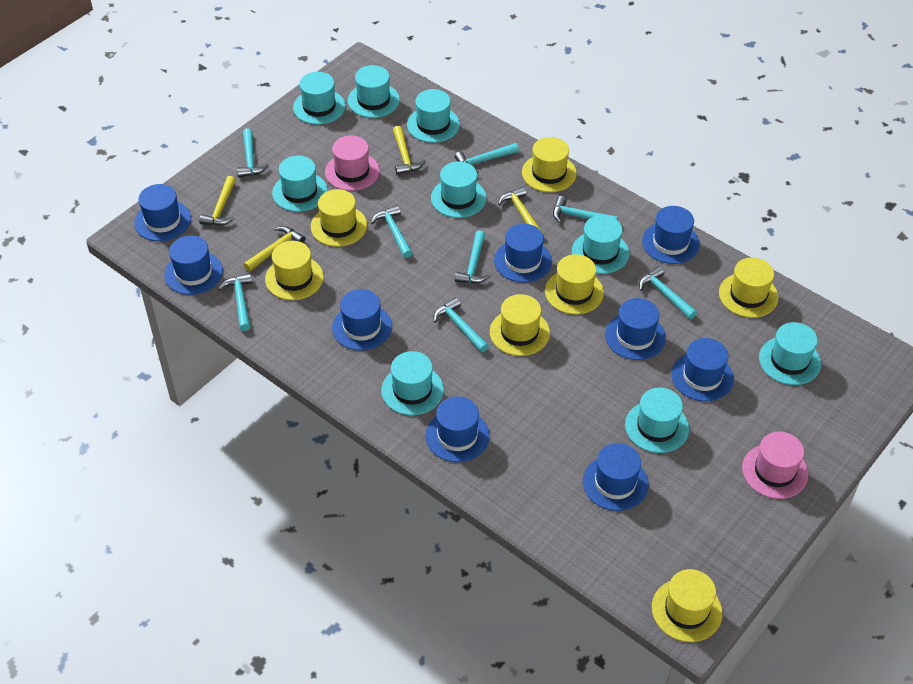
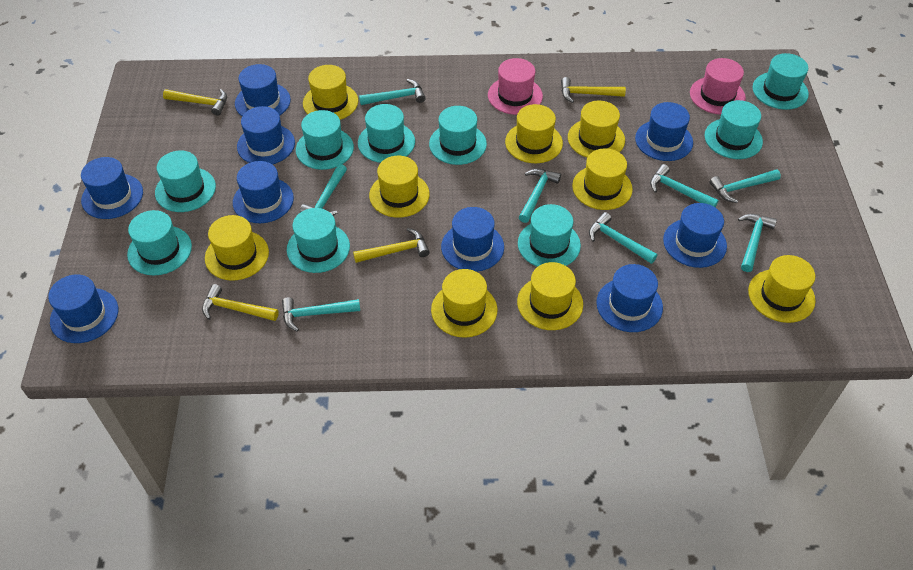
yellow hat: 7 -> 9

